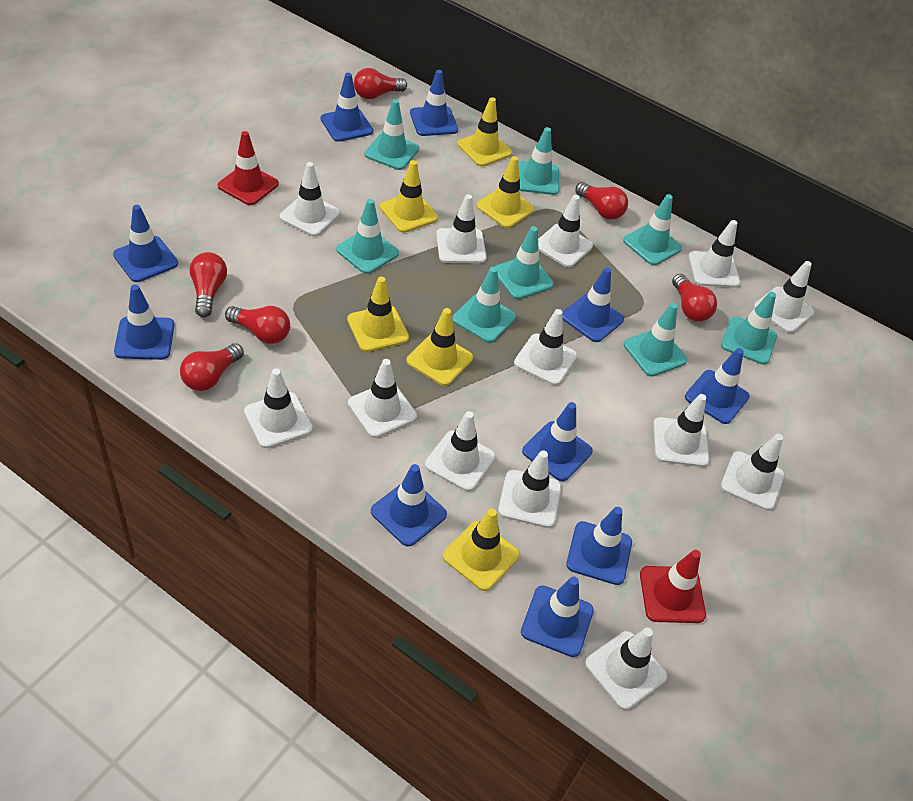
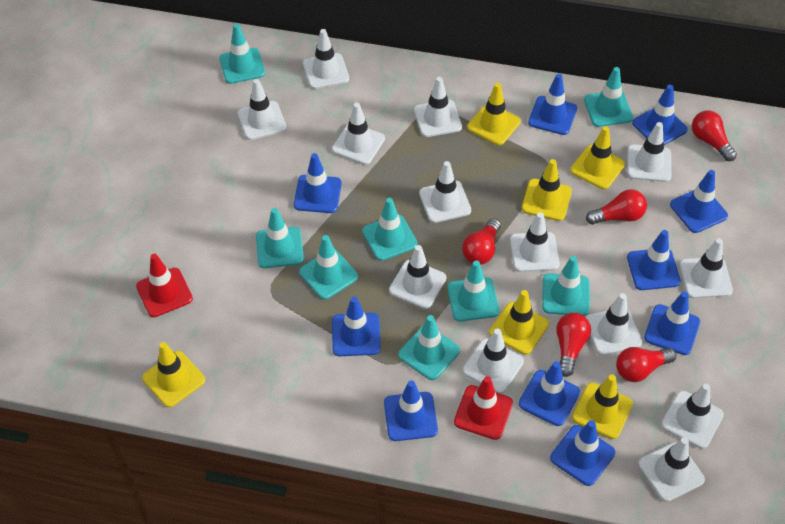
red light bulb: 6 -> 5

